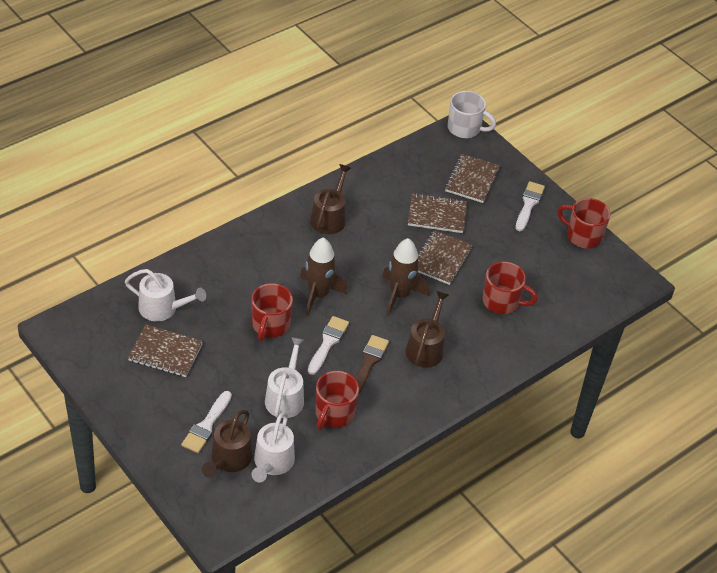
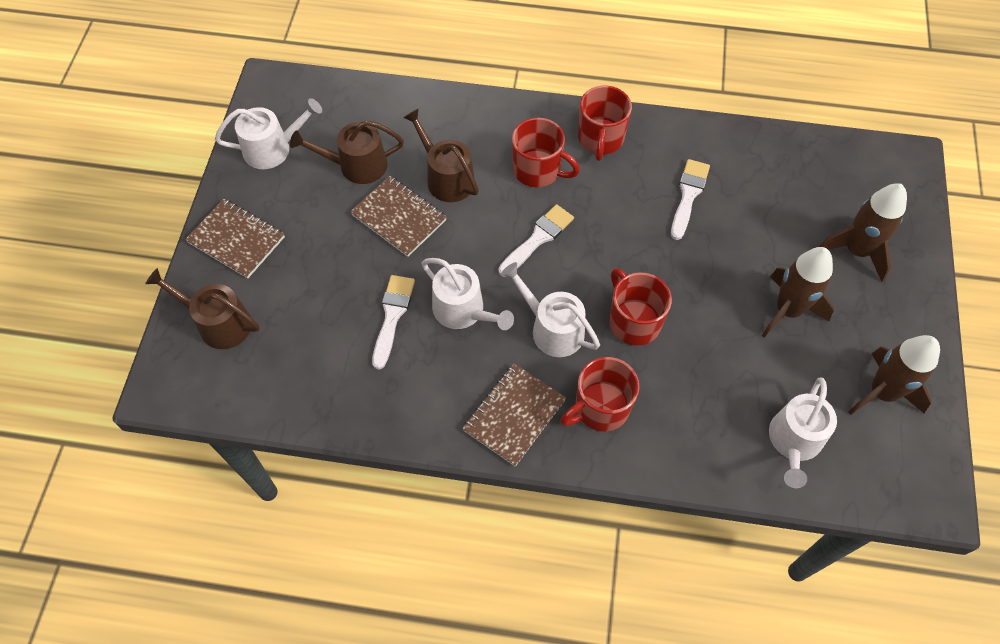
brown brush: 1 -> 0
brown notebook: 4 -> 3
brown rocket: 2 -> 3
white mug: 1 -> 0
white watering can: 3 -> 4

